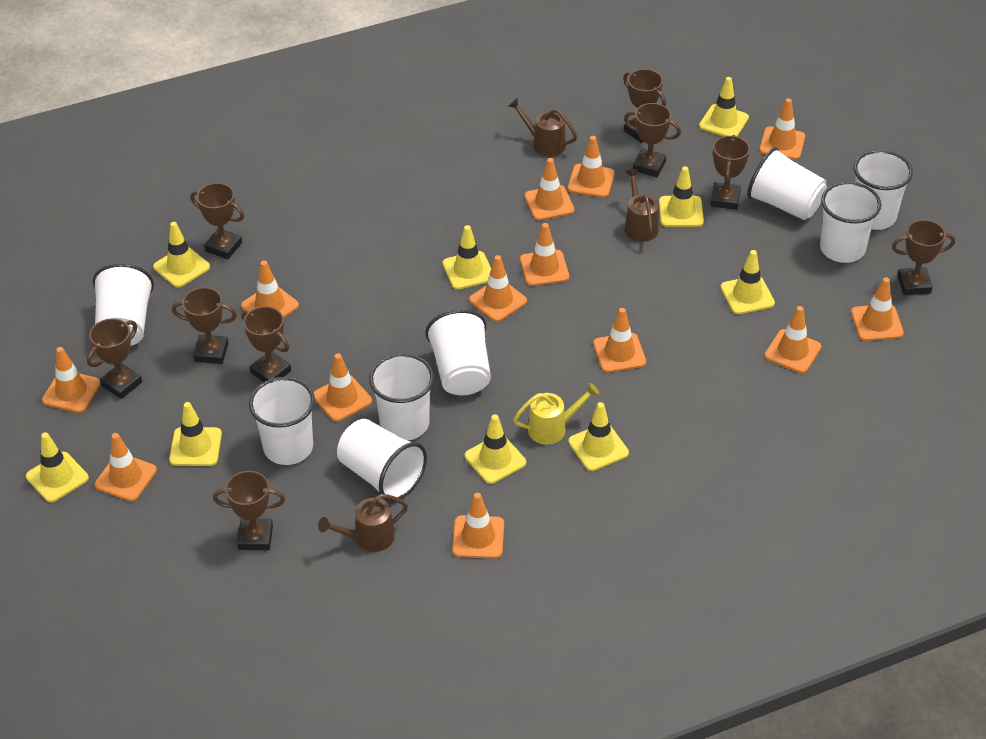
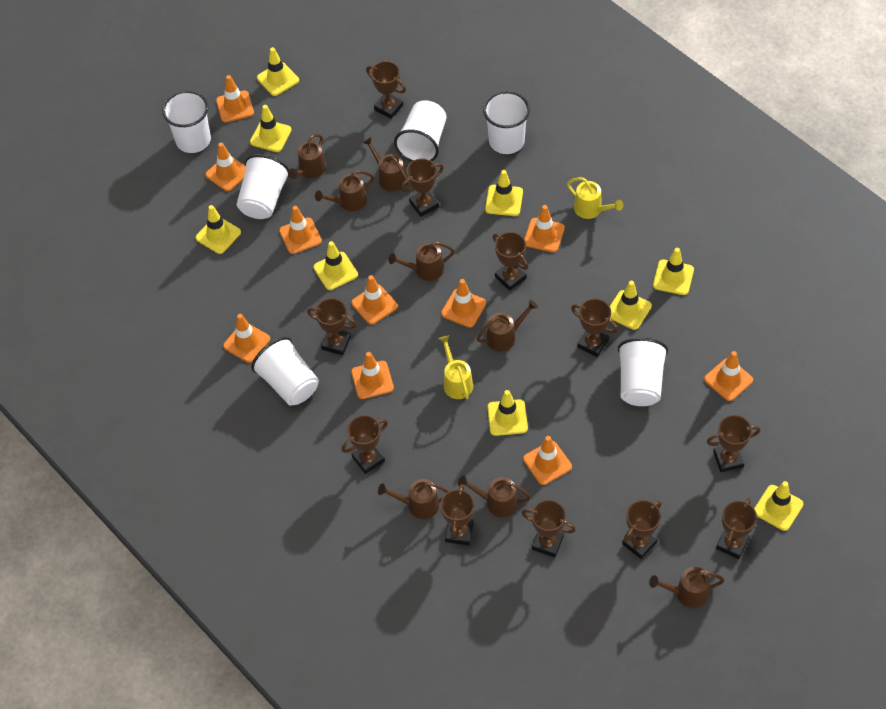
brown trophy: 9 -> 11
brown watering can: 3 -> 8
orange traffic cone: 13 -> 10
white cup: 8 -> 6
yellow watering can: 1 -> 2

